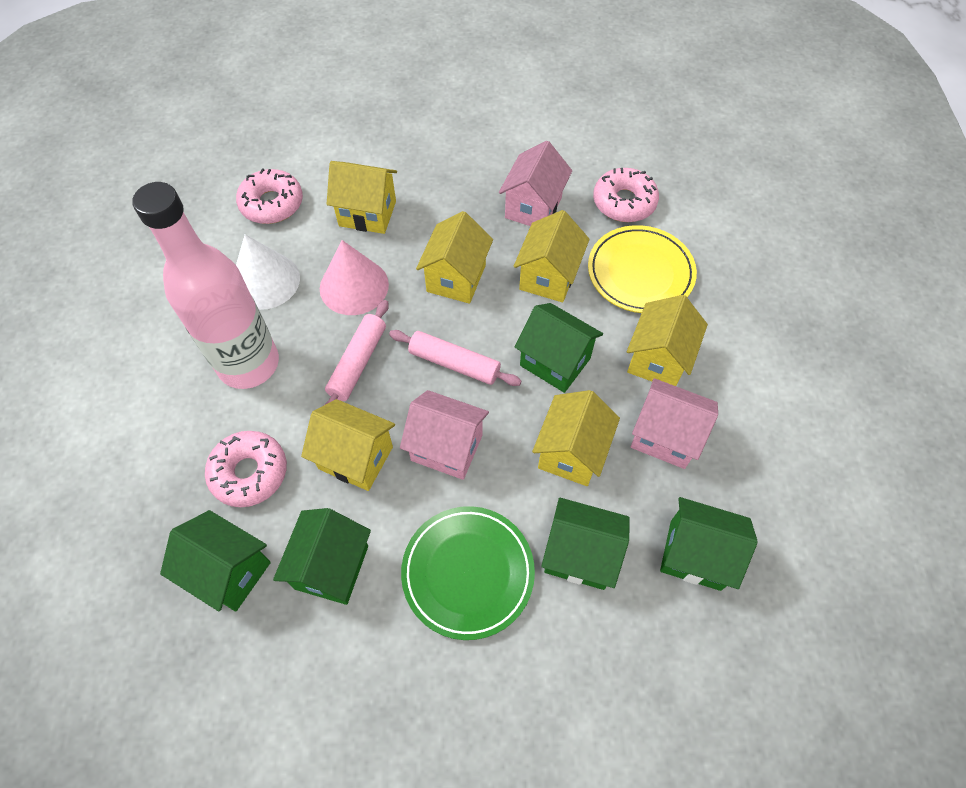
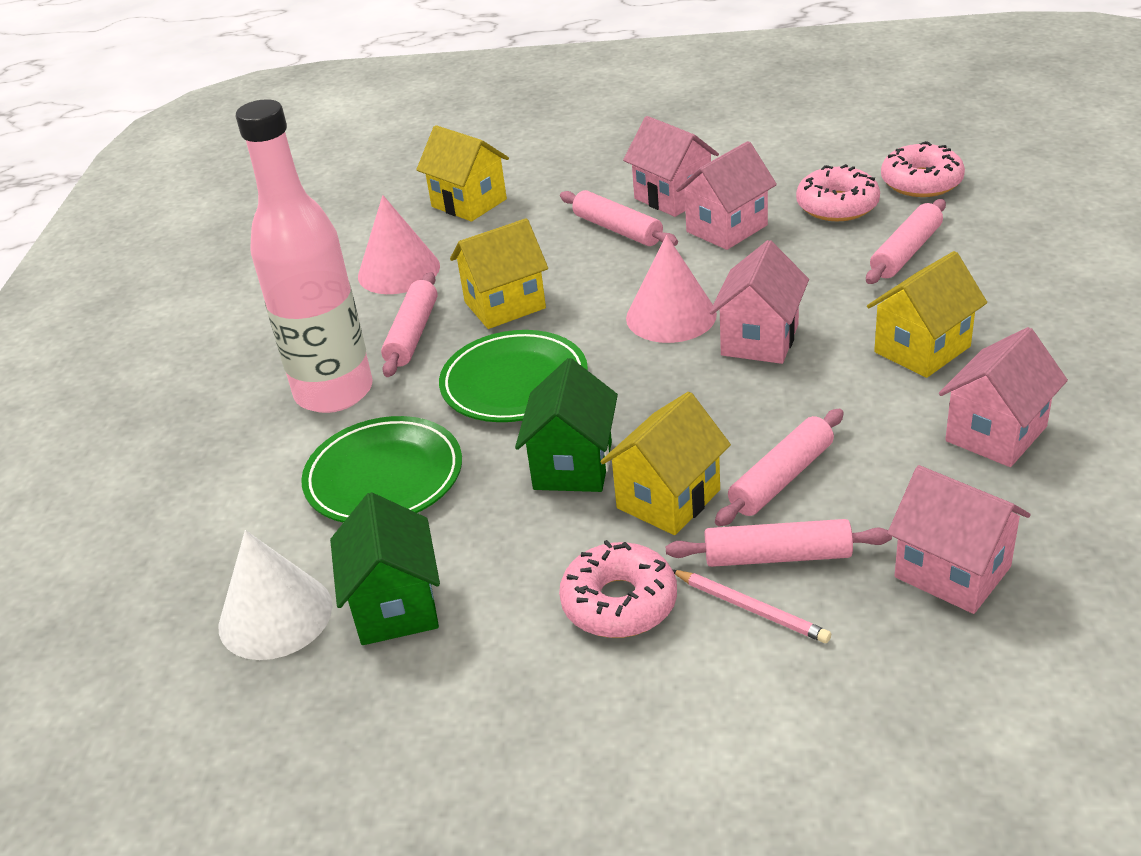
green house: 5 -> 2
green plate: 1 -> 2
pink cone: 1 -> 2
pink house: 3 -> 5
pink pencil: 0 -> 1
pink rolling pin: 2 -> 5
yellow house: 6 -> 4
yellow plate: 1 -> 0

